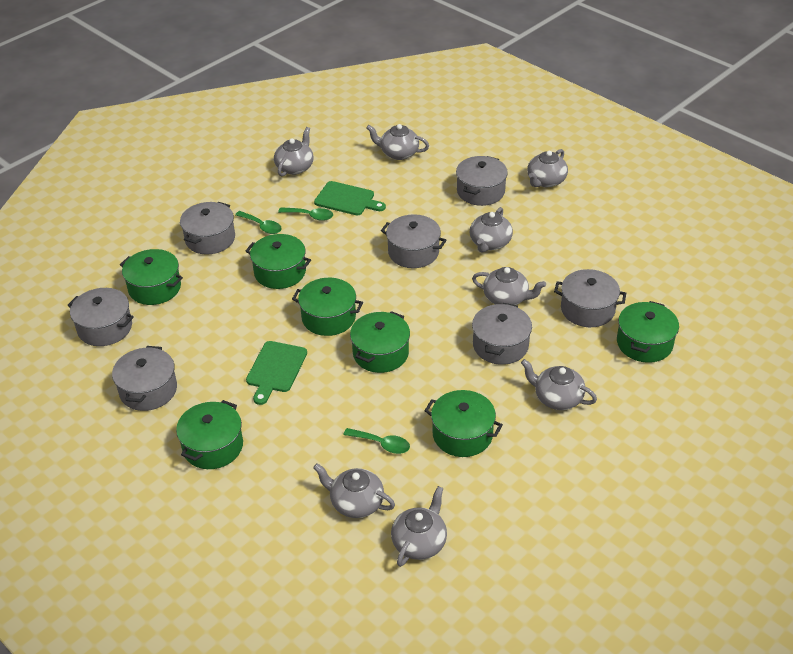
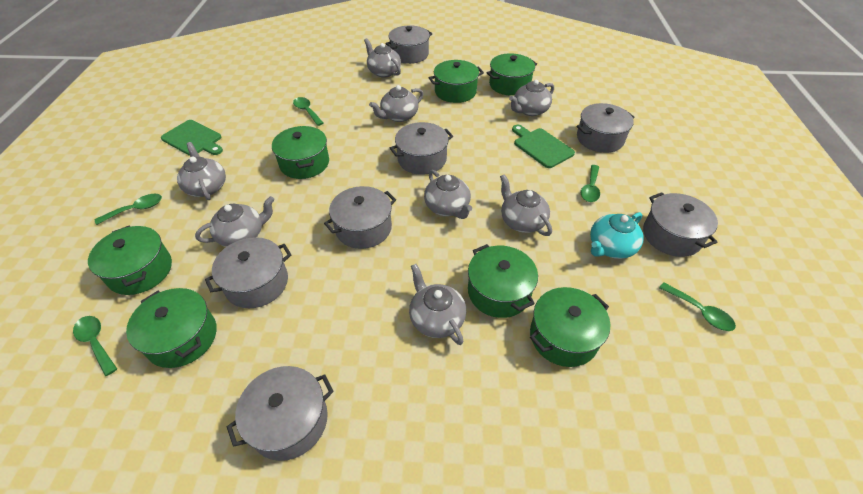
green spoon: 3 -> 5
turquoise teapot: 0 -> 1

